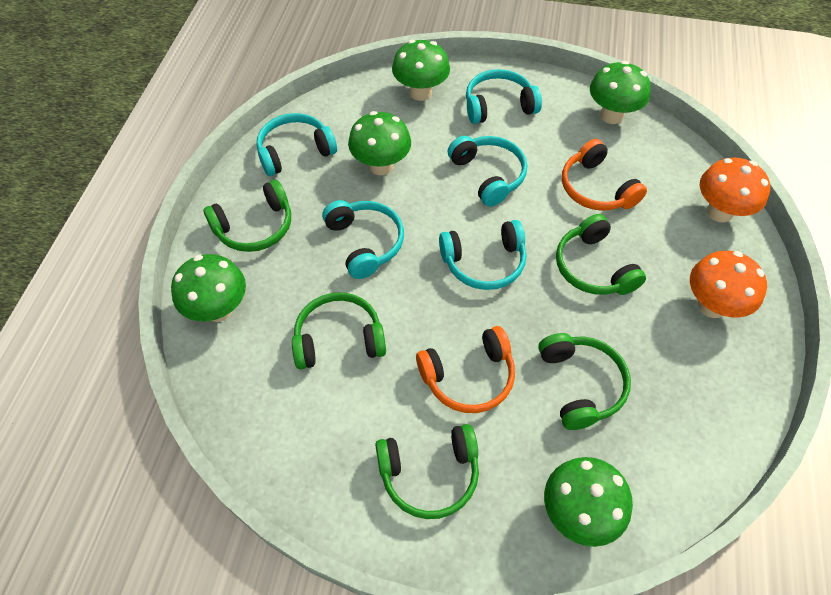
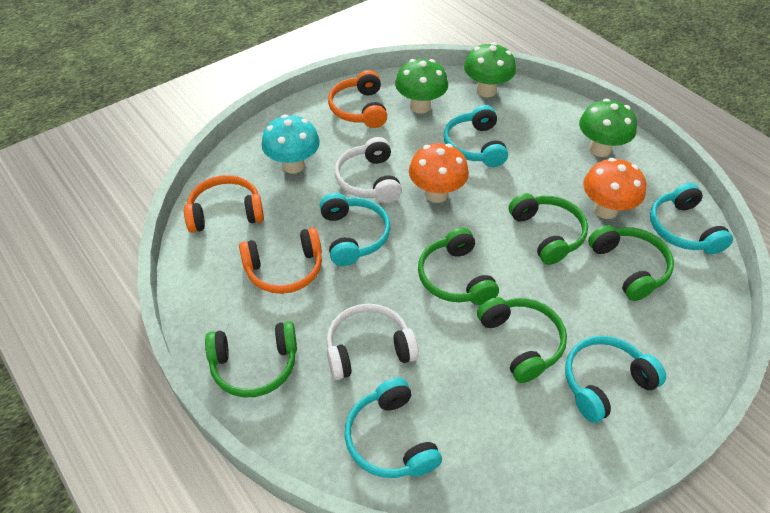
green mushroom: 5 -> 3
orange headphones: 2 -> 3
turquoise mushroom: 0 -> 1
white headphones: 0 -> 2

